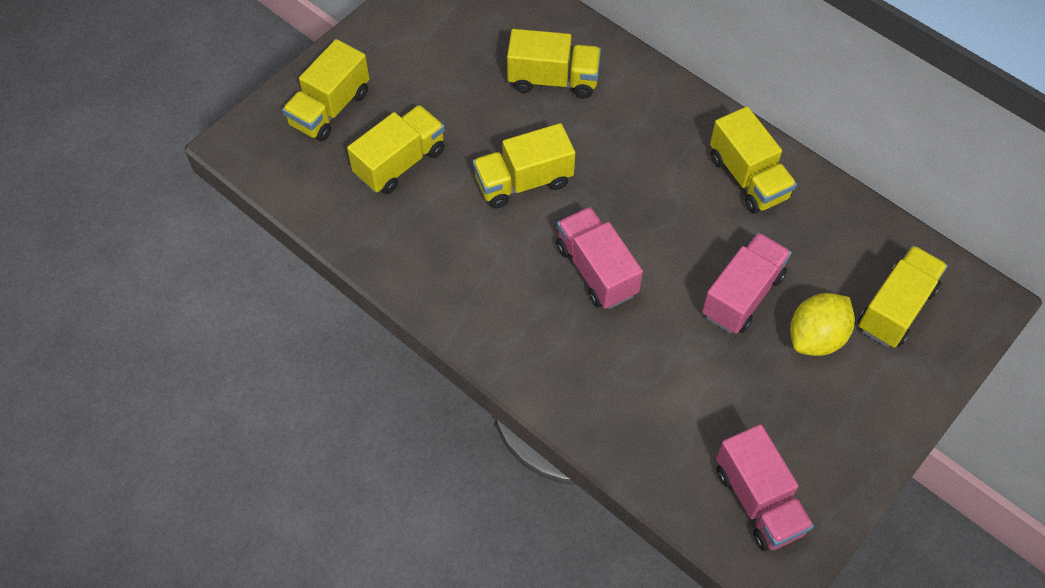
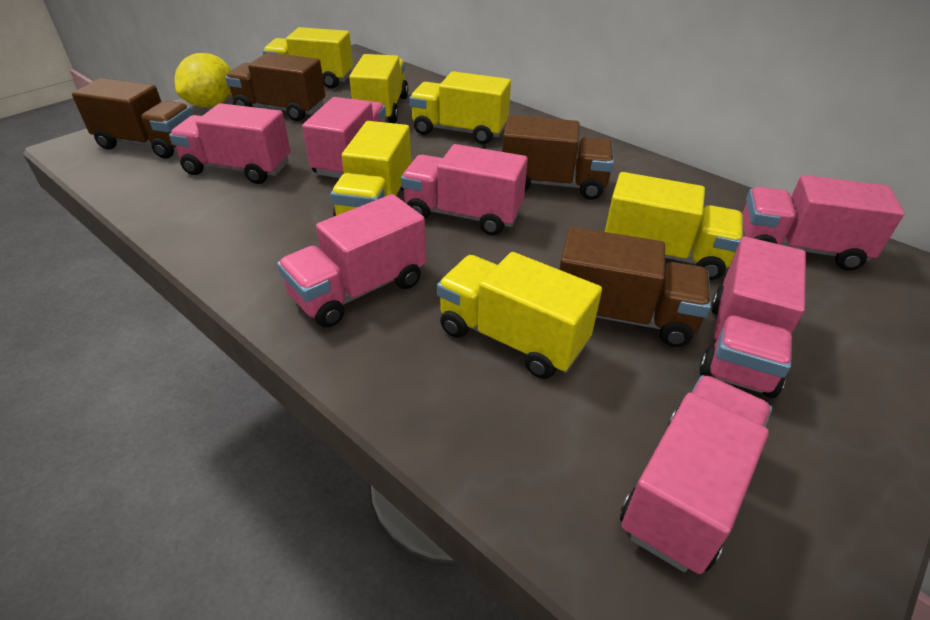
brown truck: 0 -> 4
pink truck: 3 -> 7

